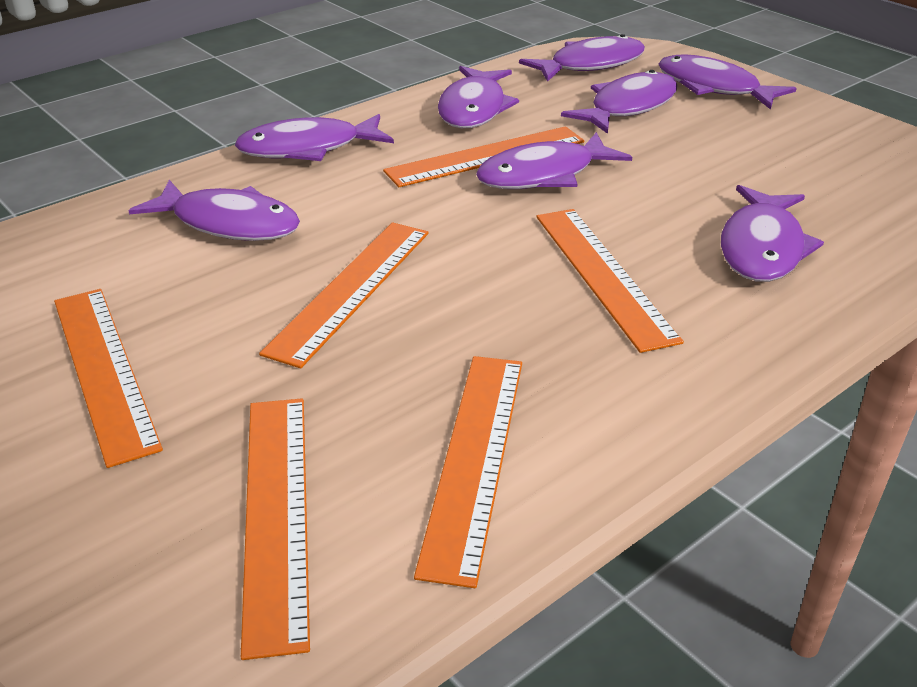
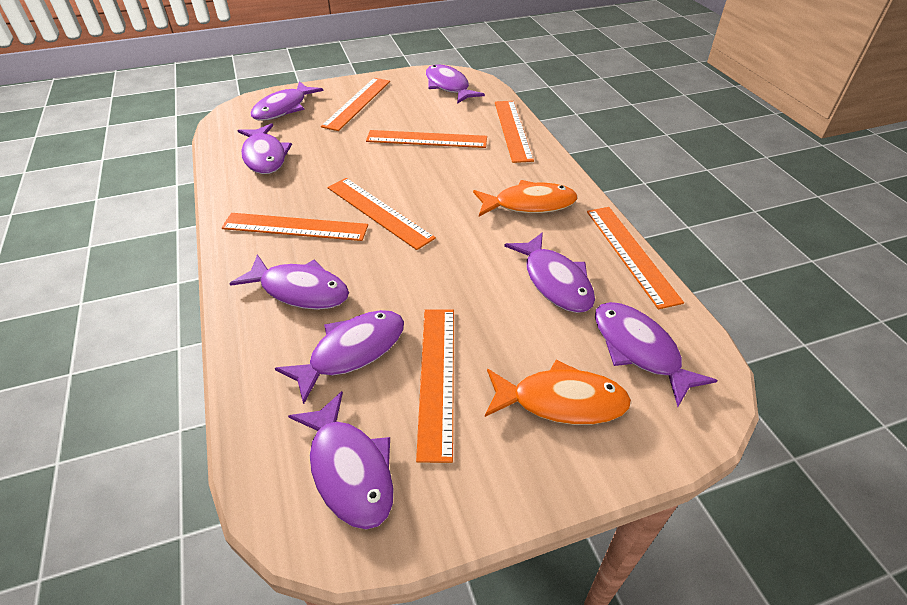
orange fish: 0 -> 2
orange ruler: 6 -> 7

